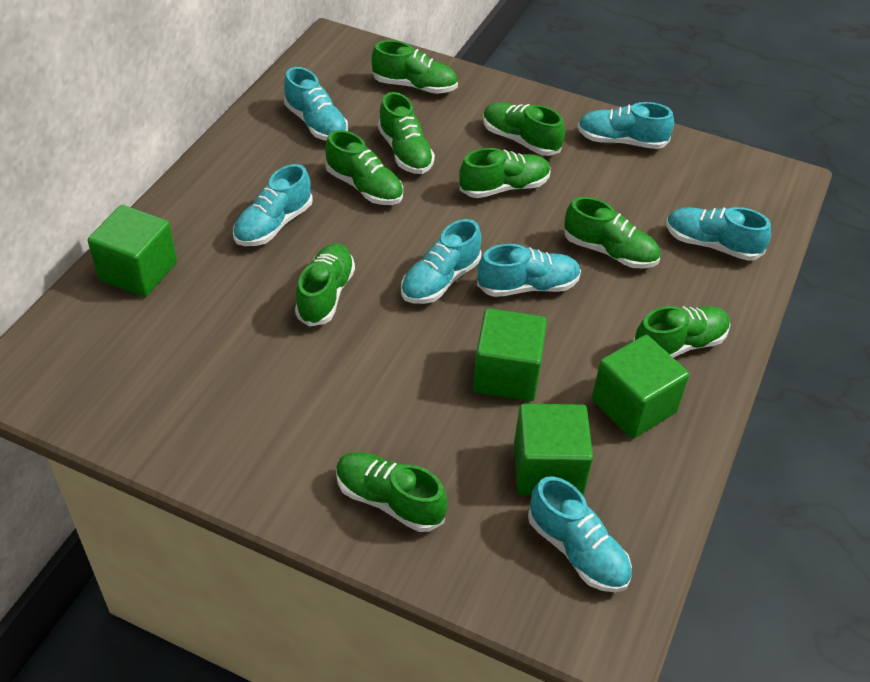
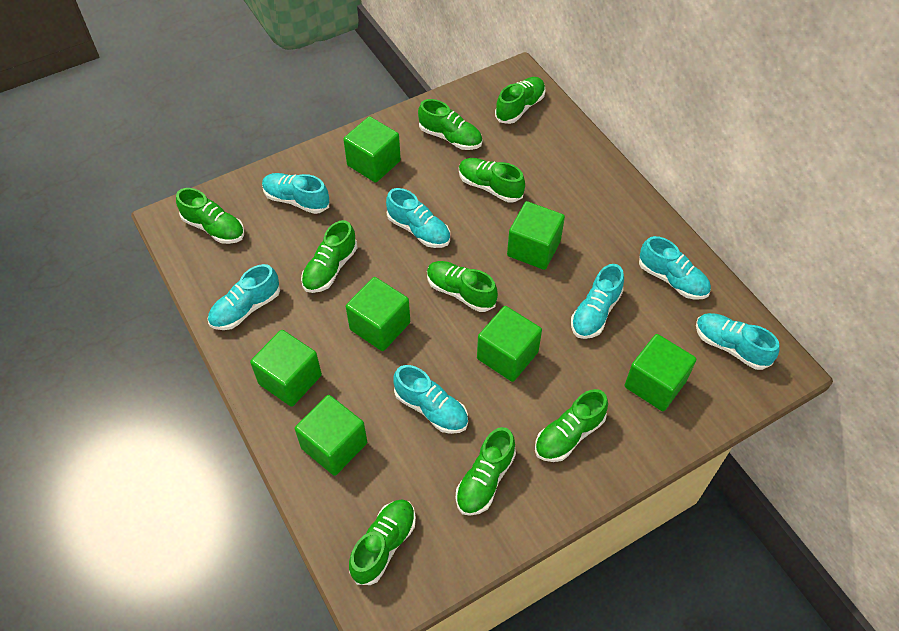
green cube: 4 -> 7

